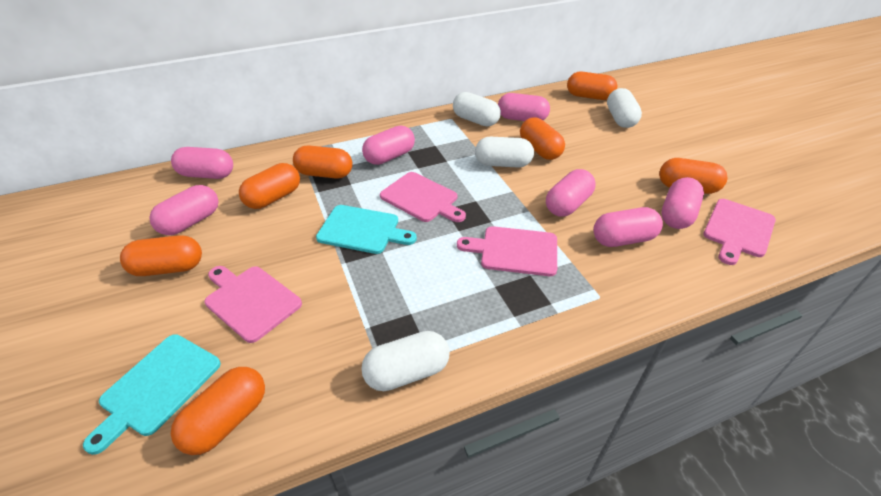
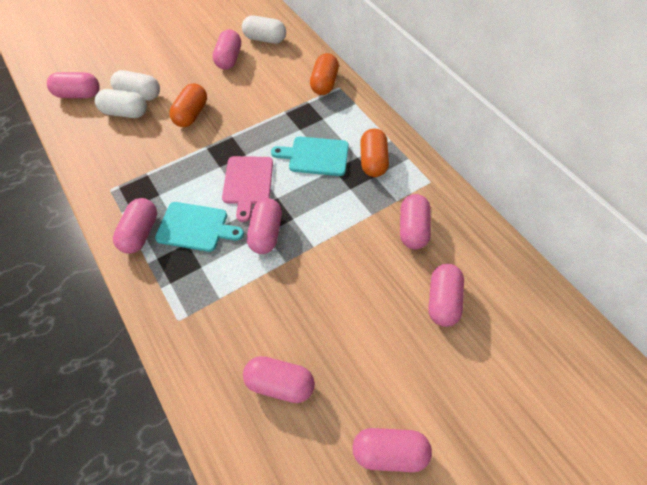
orange capsule: 7 -> 3
pink capsule: 7 -> 8
pink cutting board: 4 -> 1
white capsule: 4 -> 3

